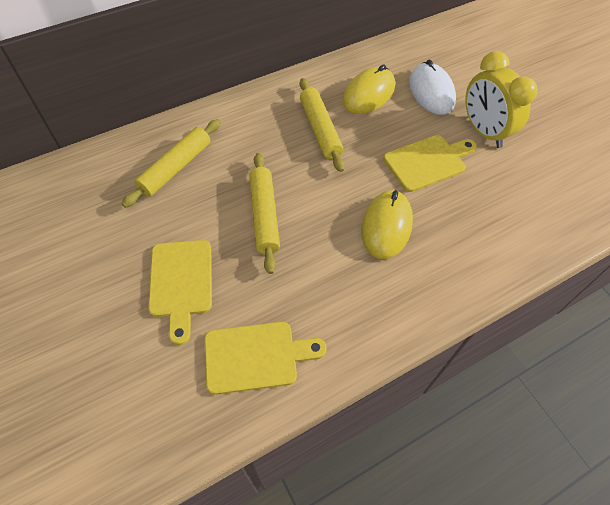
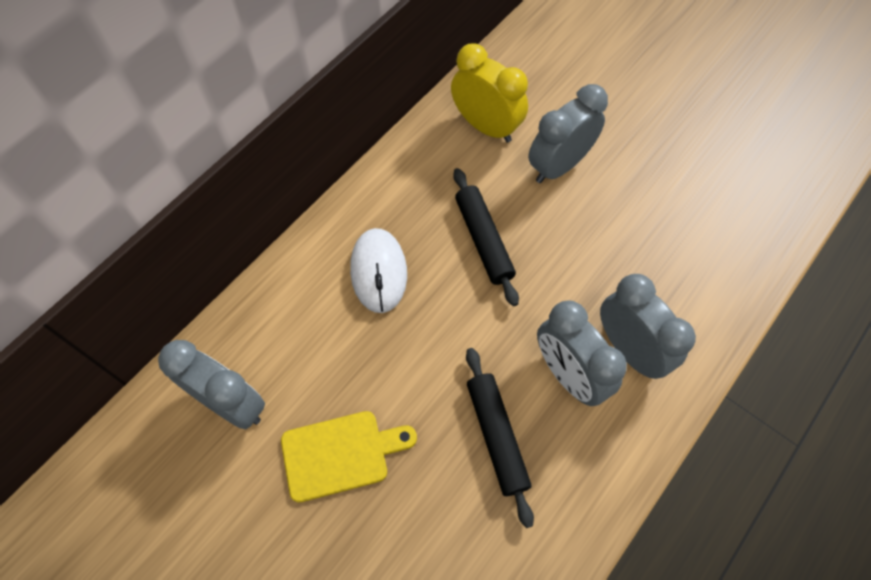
black rolling pin: 0 -> 2
grey clock: 0 -> 4
yellow cutting board: 3 -> 1
yellow mouse: 2 -> 0
yellow rolling pin: 3 -> 0

